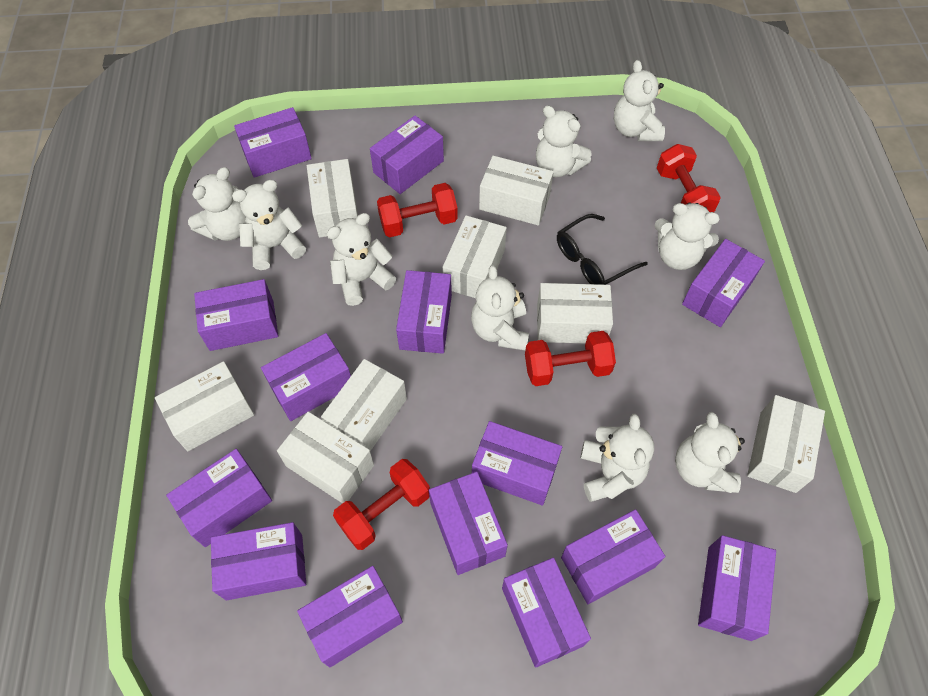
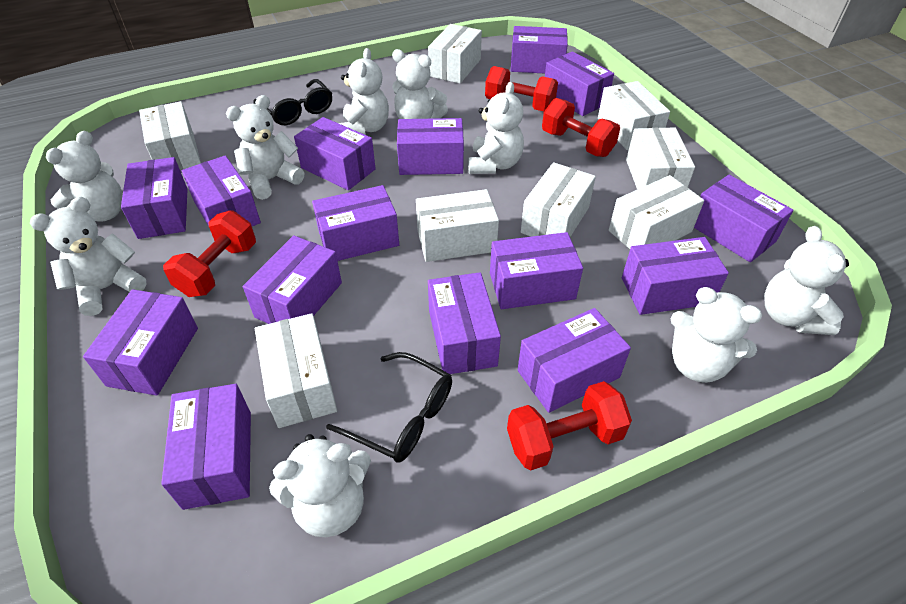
black glasses: 1 -> 2
purple box: 14 -> 15

